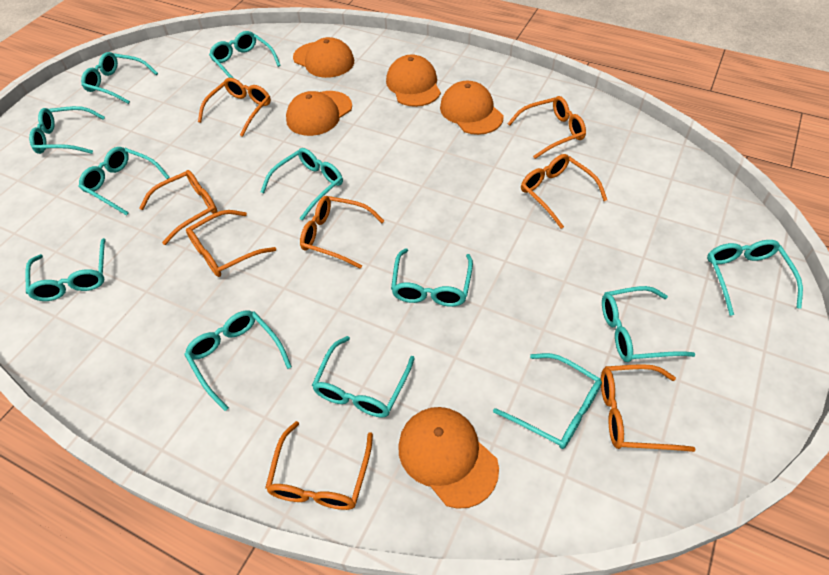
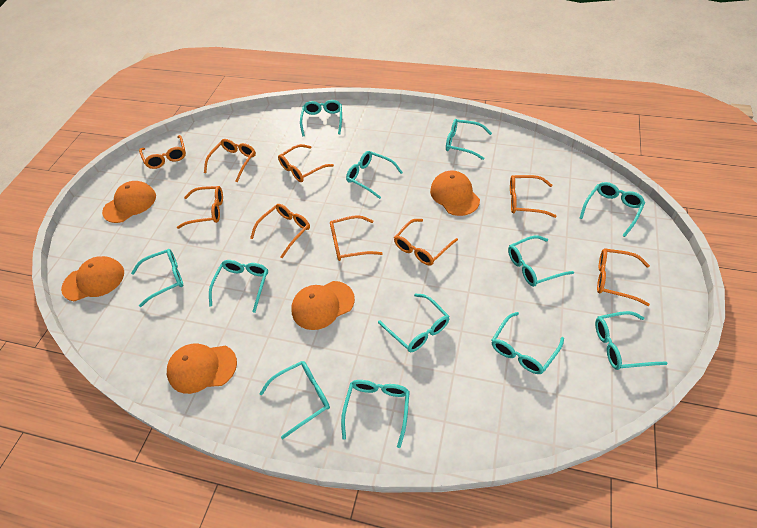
orange glasses: 8 -> 9

